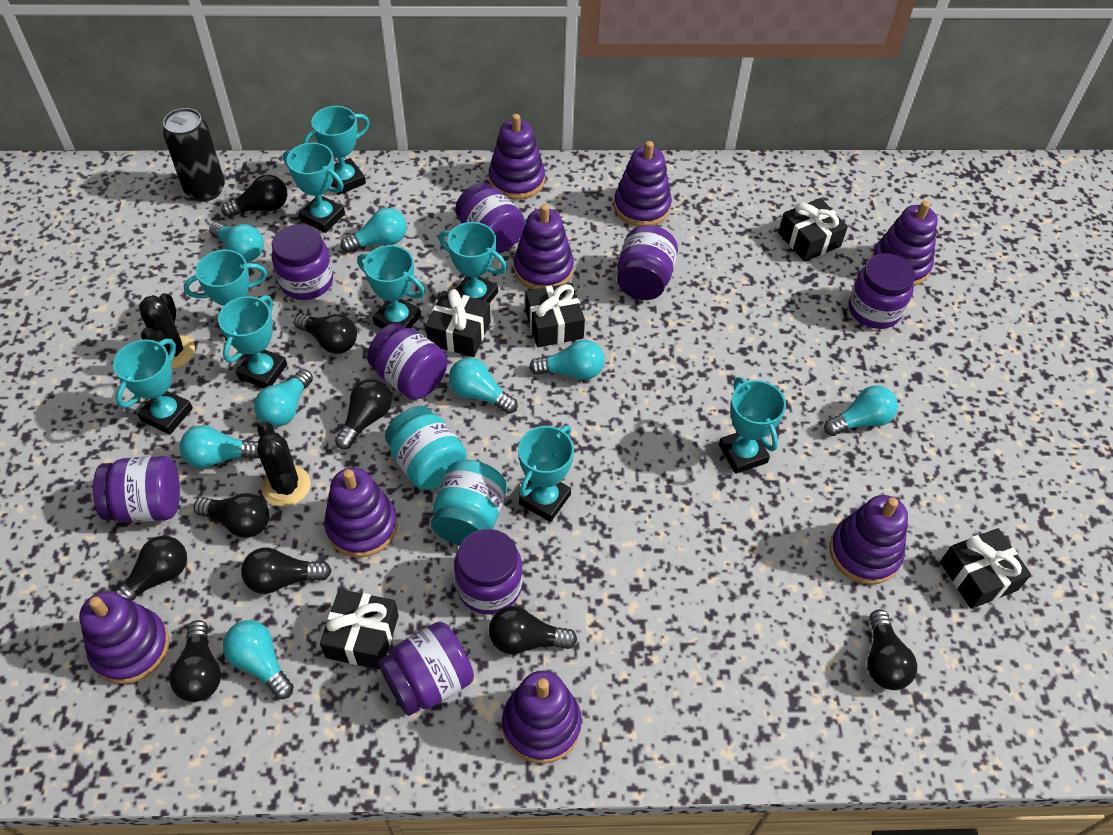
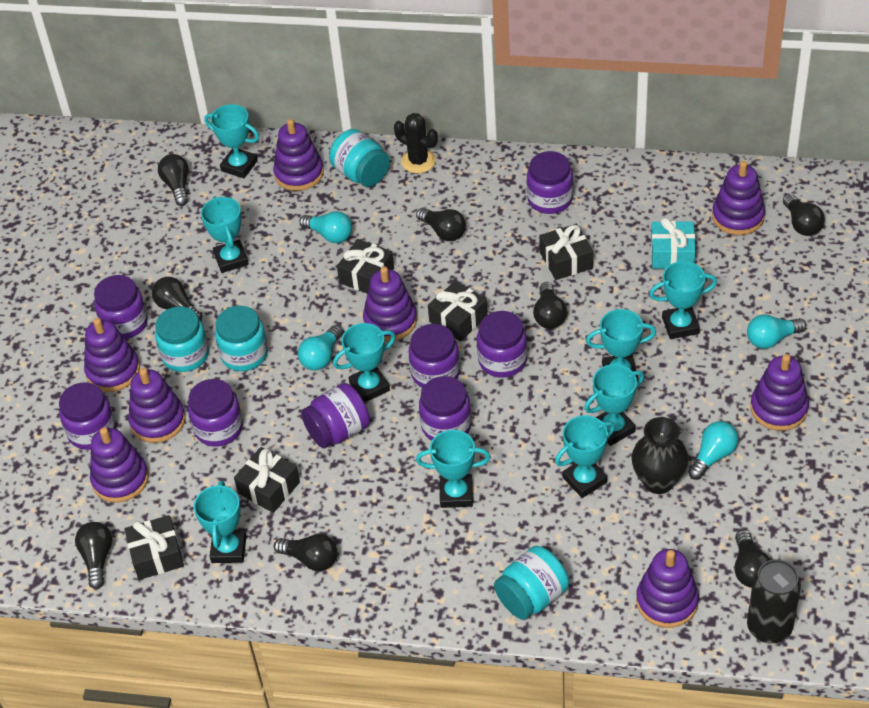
black cactus: 2 -> 1
black light bulb: 9 -> 8
black vase: 0 -> 1
turquoise gift: 0 -> 1
turquoise jar: 2 -> 4
turquoise light bulb: 8 -> 4

